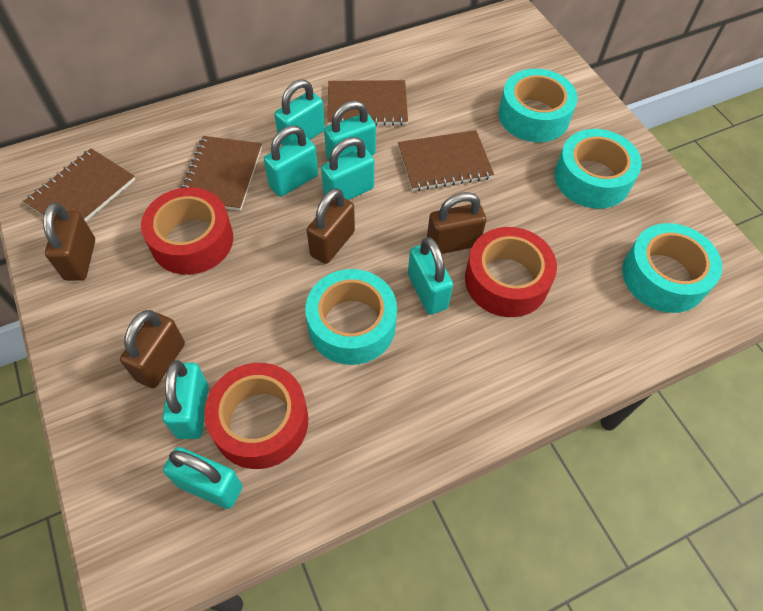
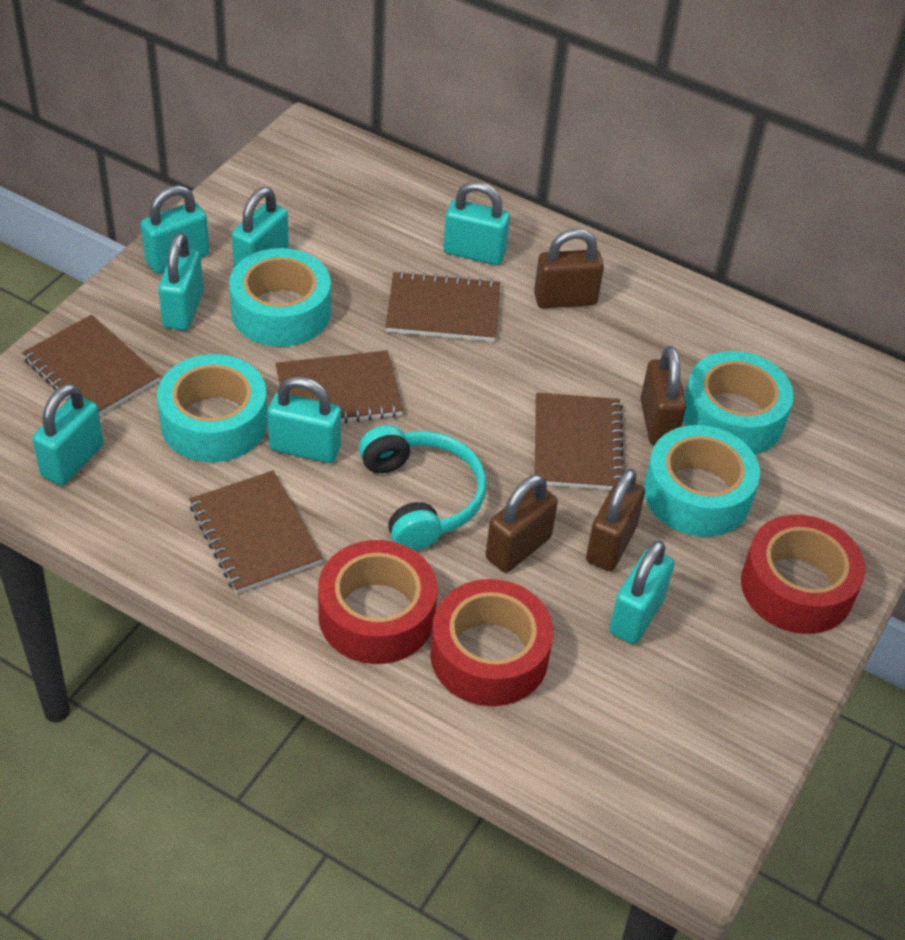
brown notebook: 4 -> 5
turquoise headphones: 0 -> 1

